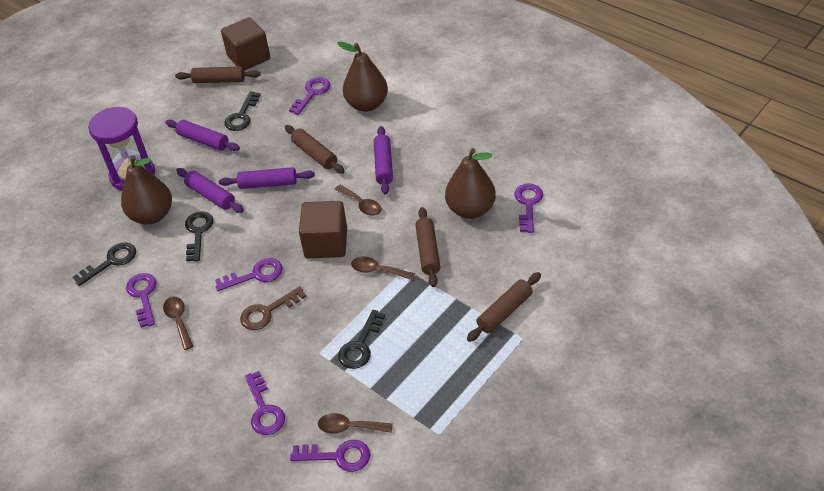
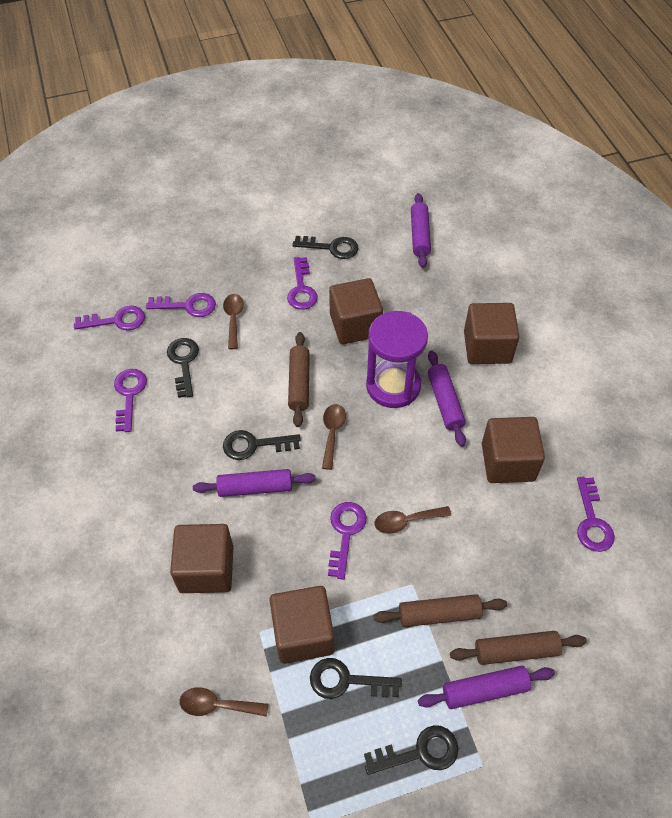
black key: 4 -> 5
brown cube: 2 -> 5
brown key: 1 -> 0
brown pear: 3 -> 0
brown rolling pin: 4 -> 3

